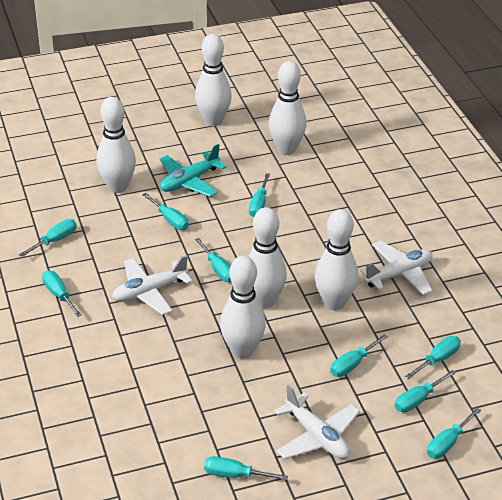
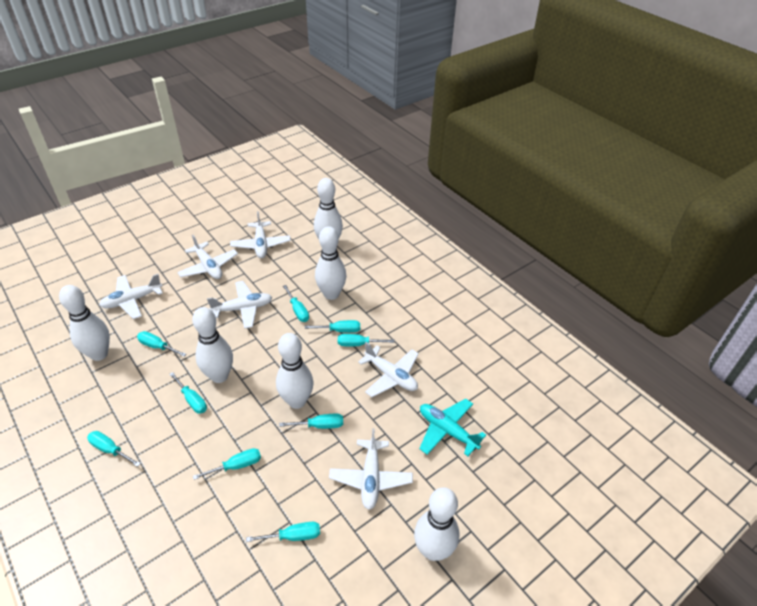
turquoise screwdriver: 10 -> 9
white plane: 3 -> 6

